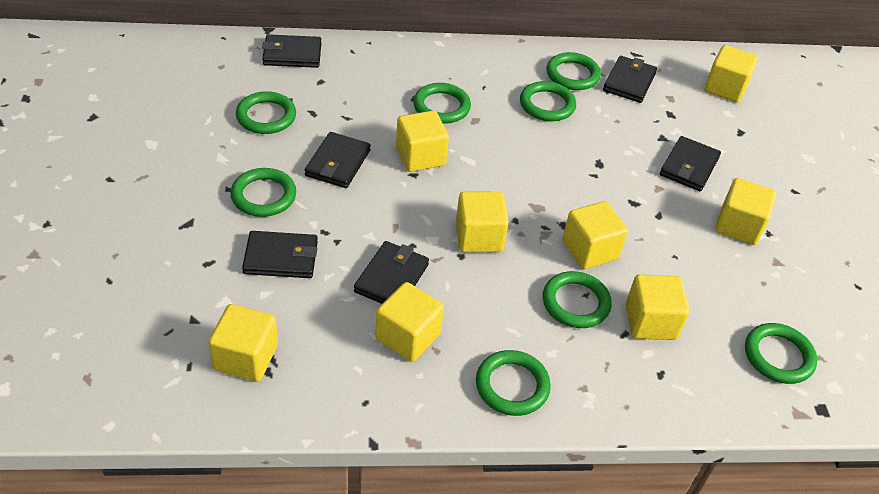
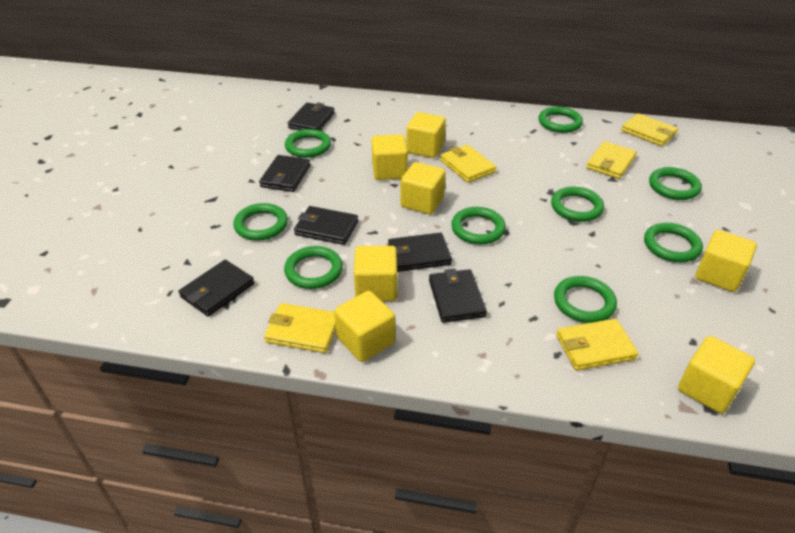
green ring: 8 -> 9
yellow cube: 8 -> 7
yellow wallet: 0 -> 5

